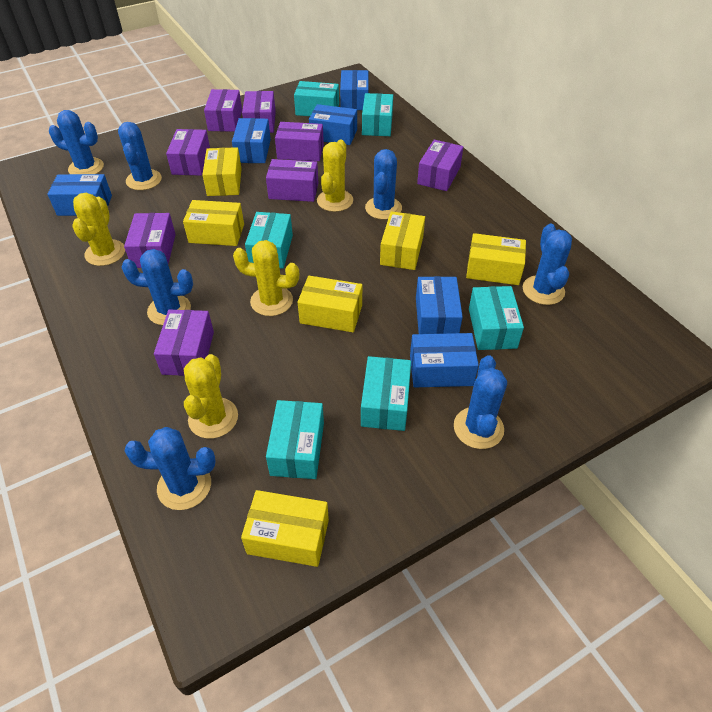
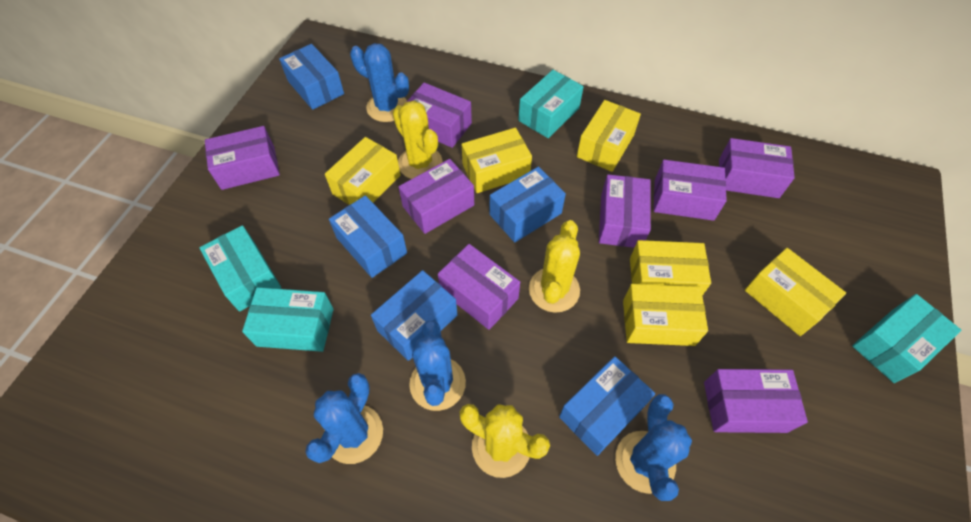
blue box: 6 -> 5
blue cactus: 7 -> 4
turquoise box: 6 -> 4
yellow cactus: 4 -> 3

